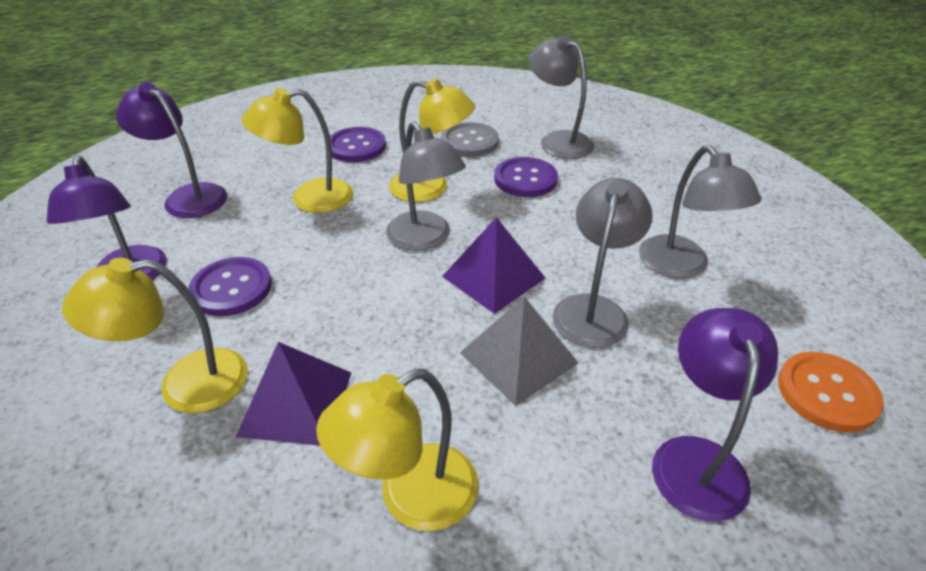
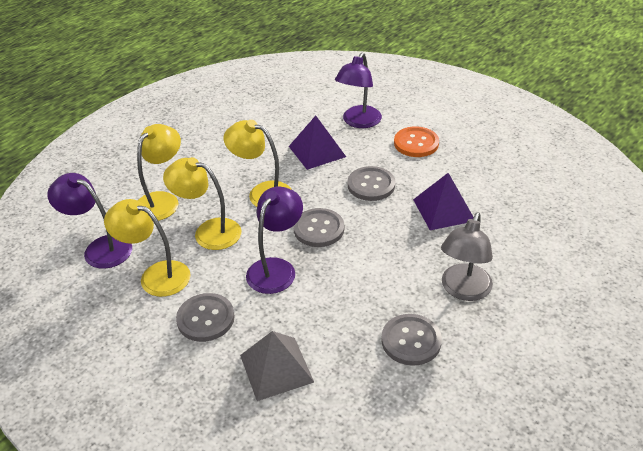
grey button: 1 -> 4
grey lamp: 4 -> 1
purple button: 3 -> 0

